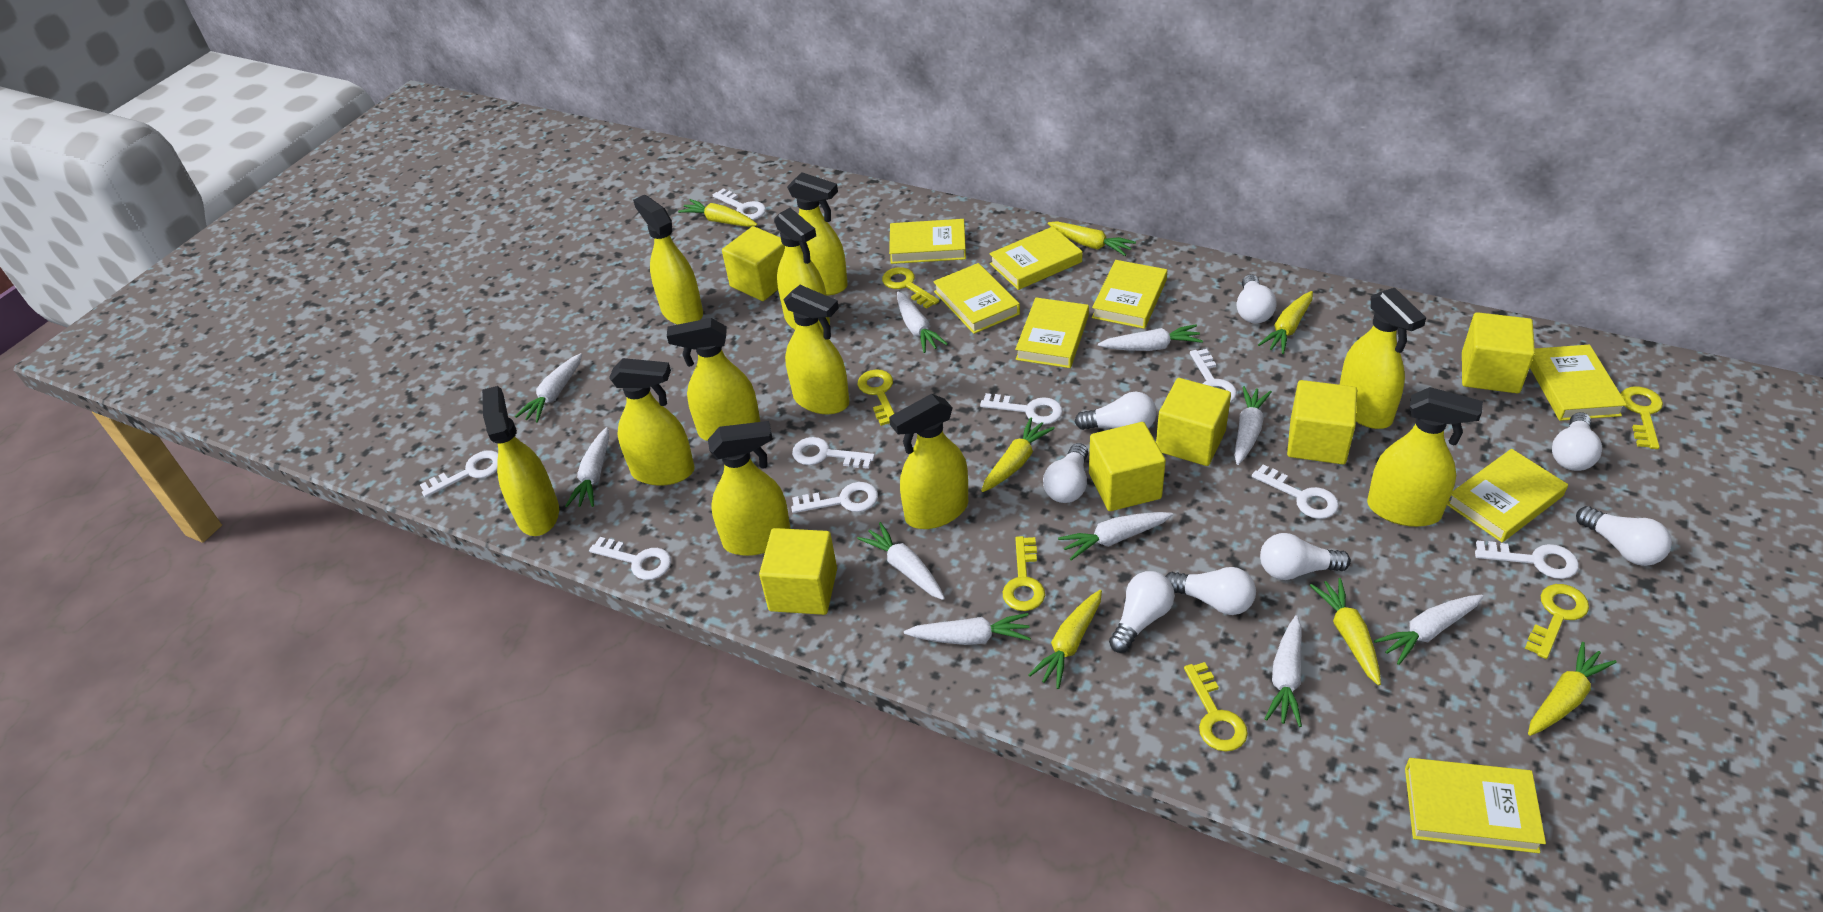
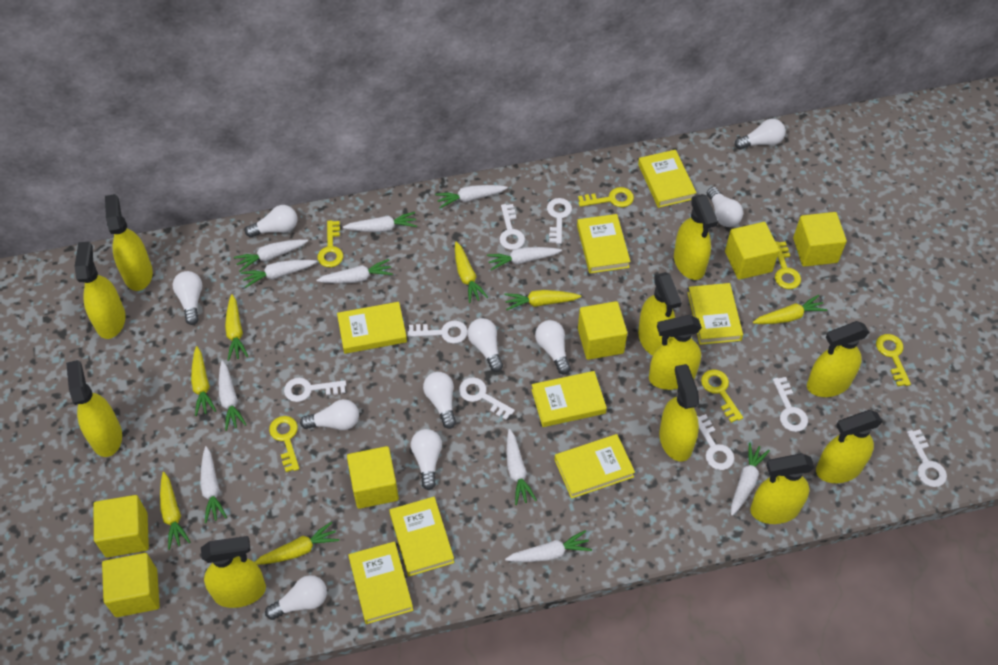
white carrot: 10 -> 11
white key: 9 -> 8
white light bulb: 8 -> 10

